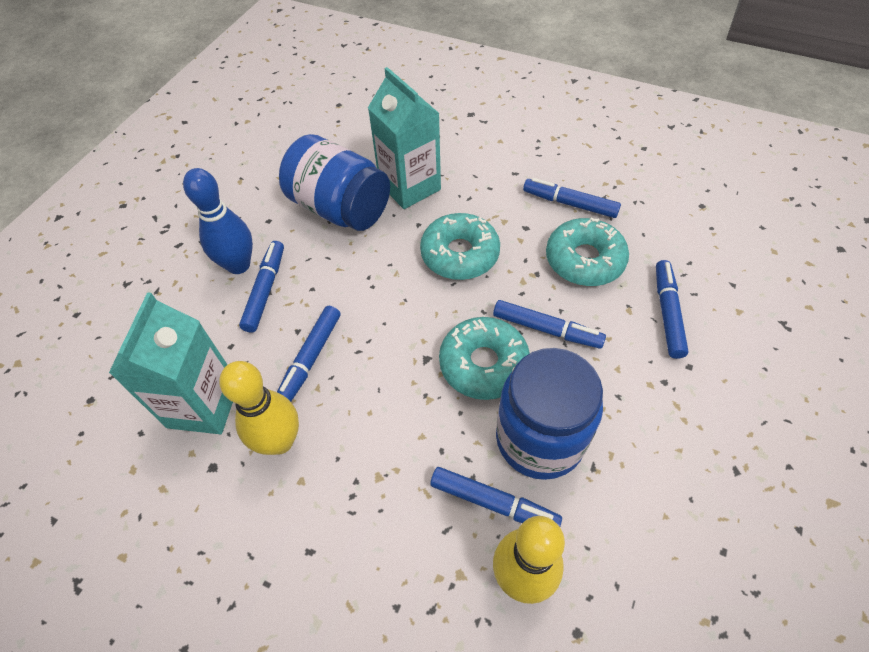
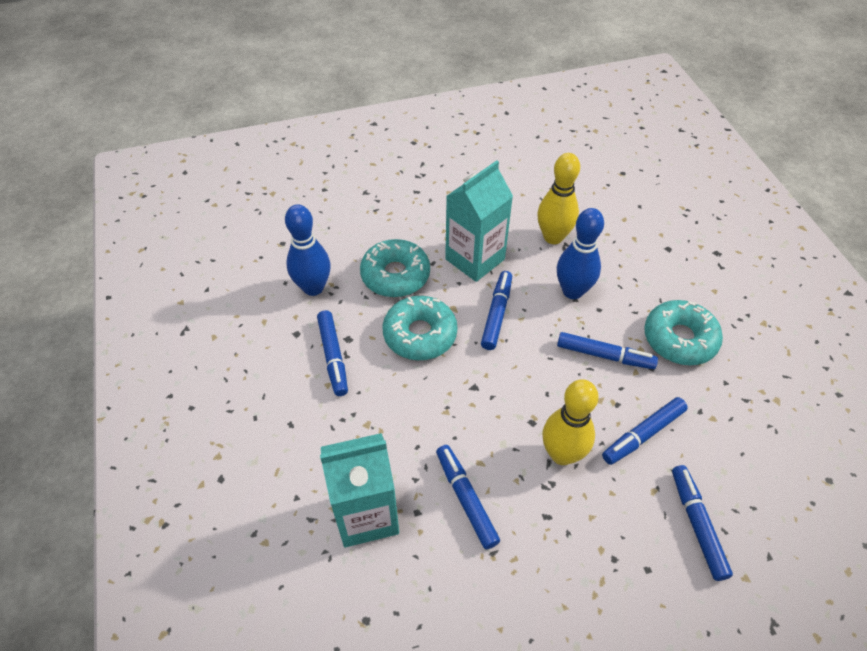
blue bowling pin: 1 -> 2
blue jar: 2 -> 0

